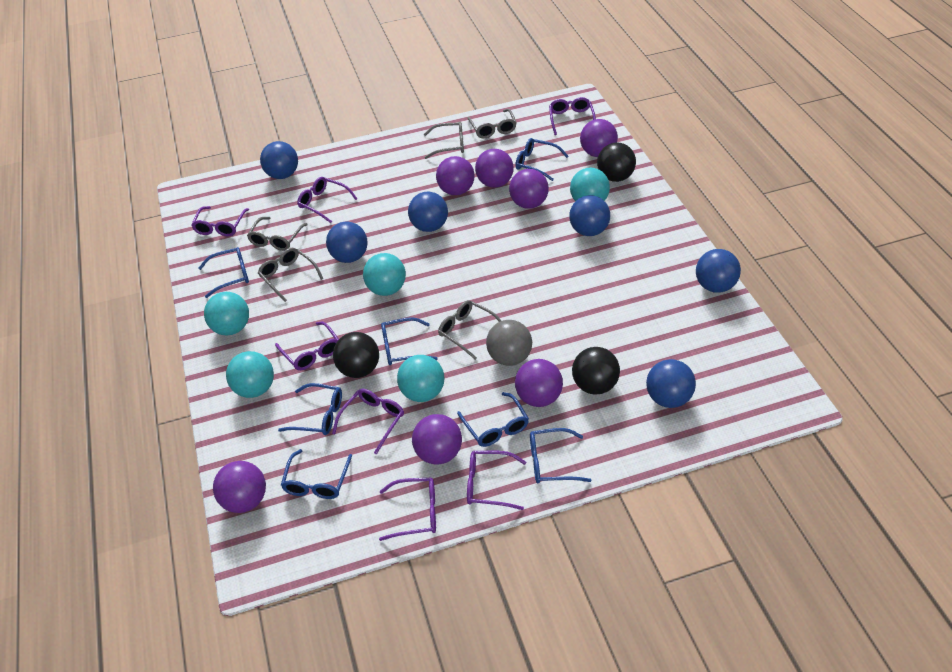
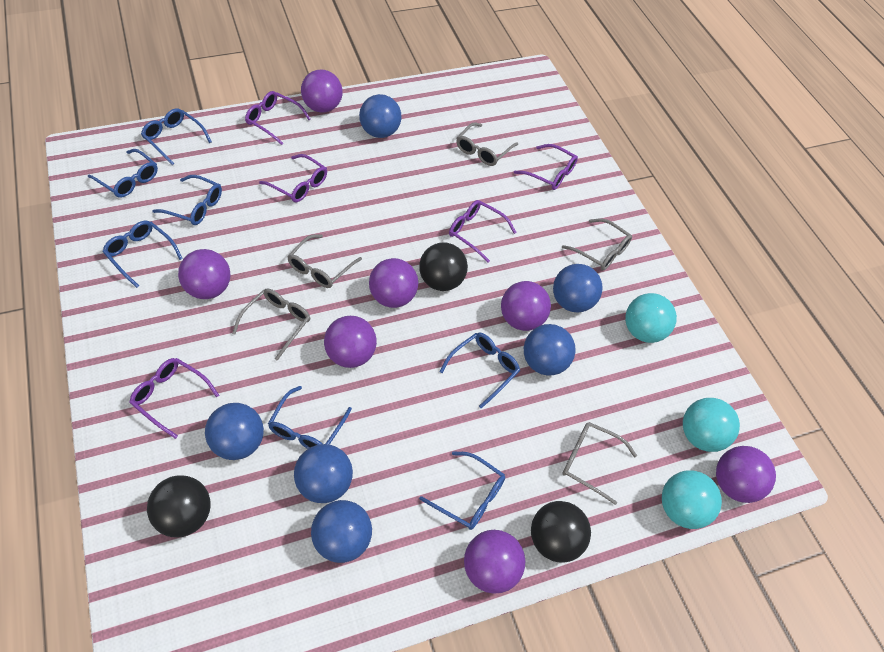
grey ball: 1 -> 0
purple glasses: 7 -> 5
turquoise ball: 5 -> 3

